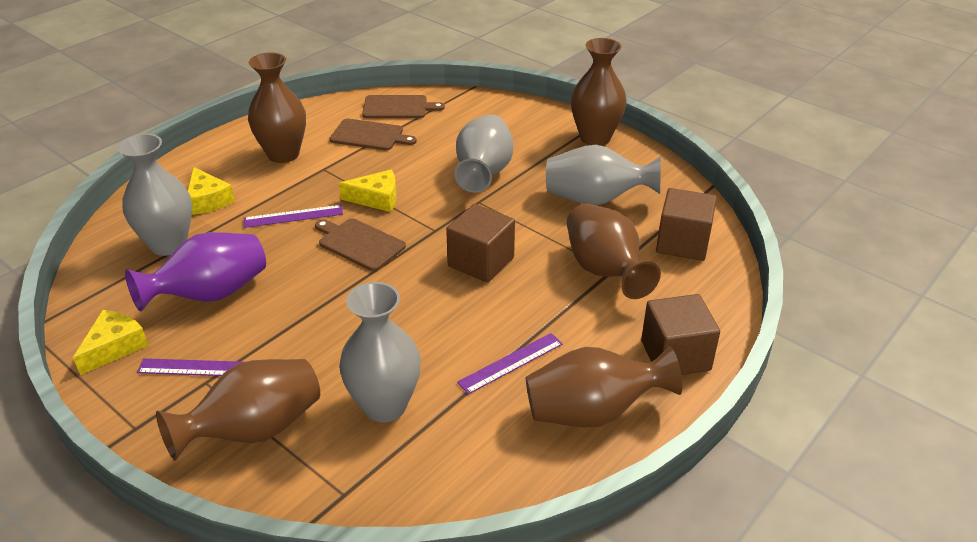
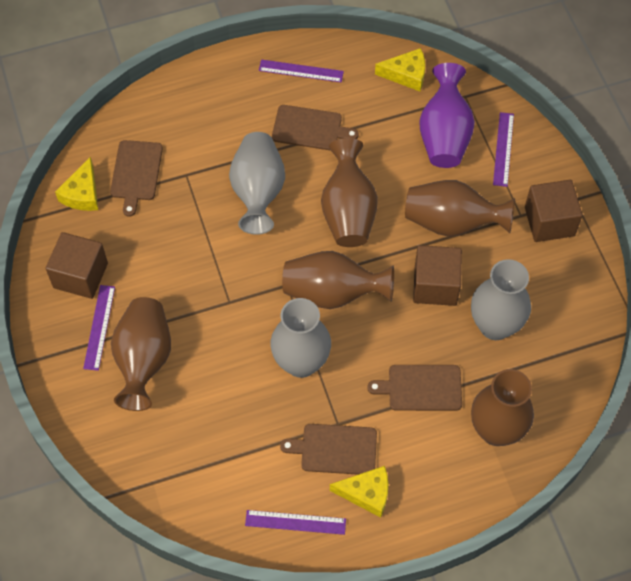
brown cutting board: 3 -> 4
grey vase: 4 -> 3
purple ruler: 3 -> 4

